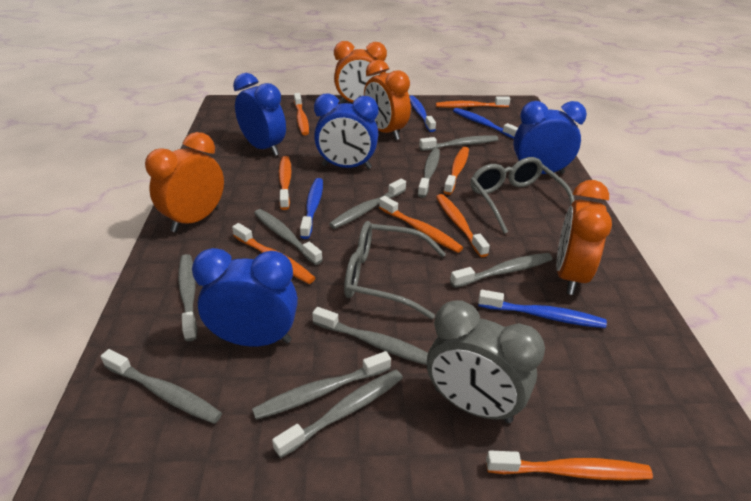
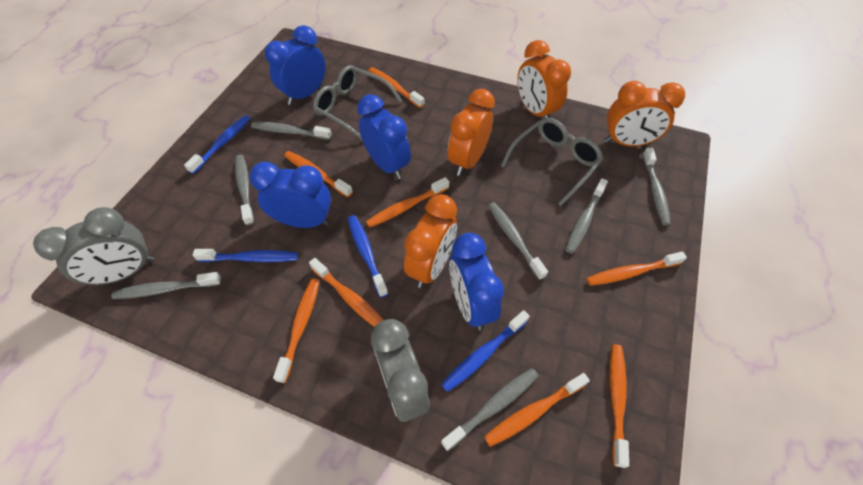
grey clock: 1 -> 2
grey toothbrush: 10 -> 7

